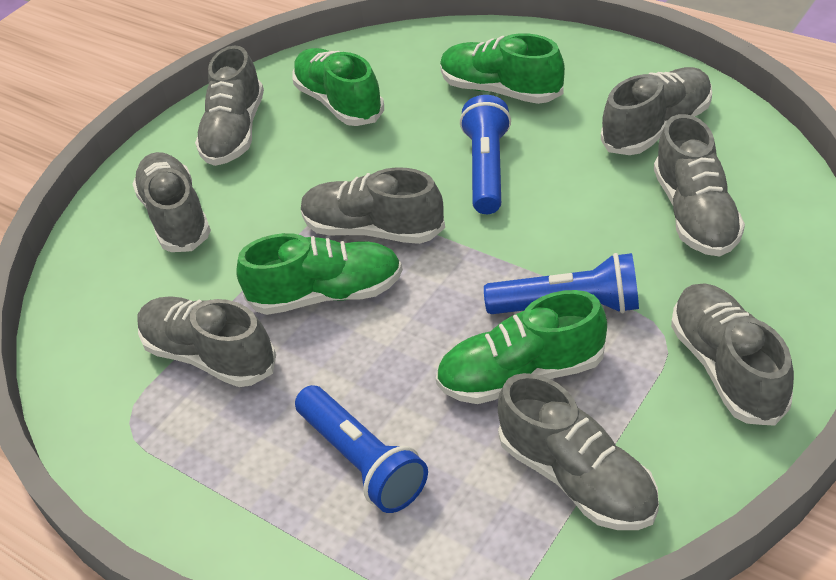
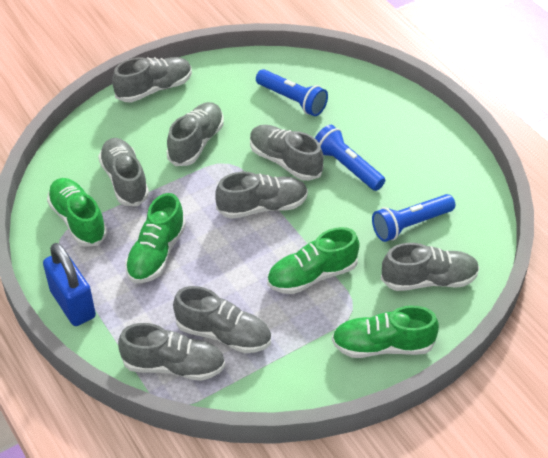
blue padlock: 0 -> 1

